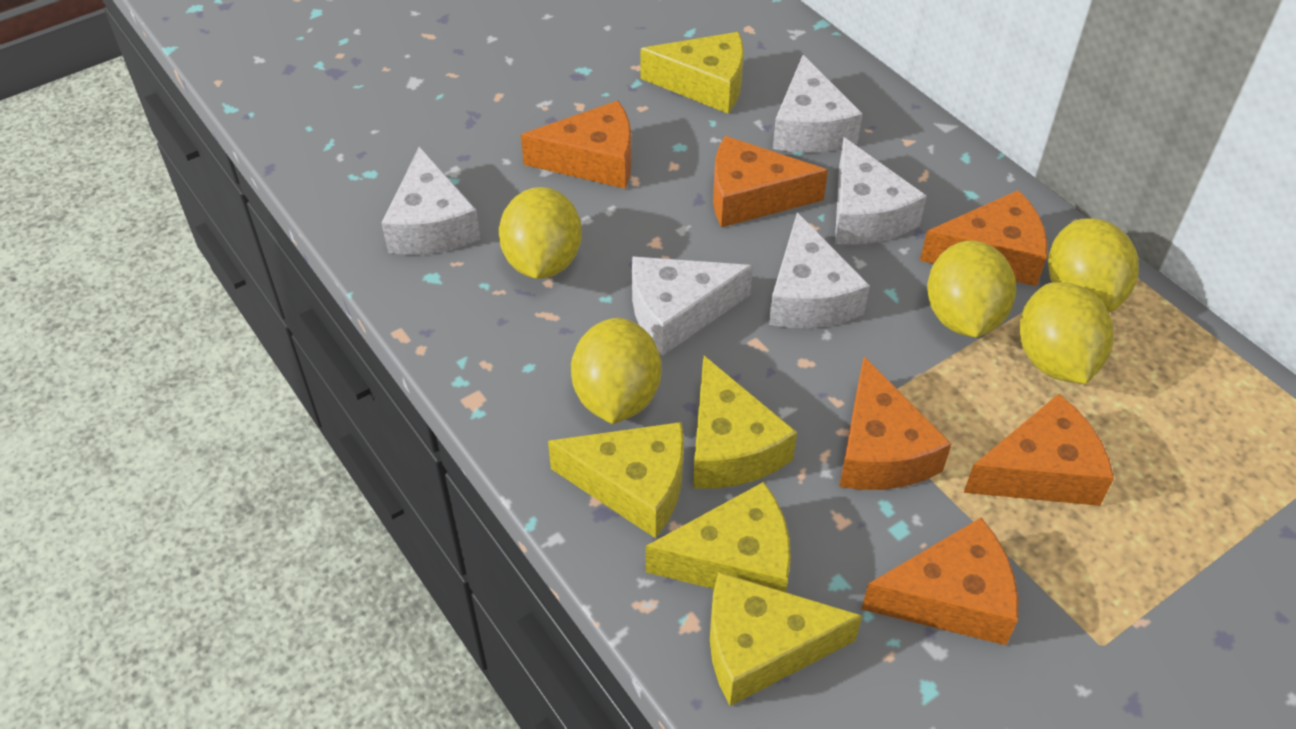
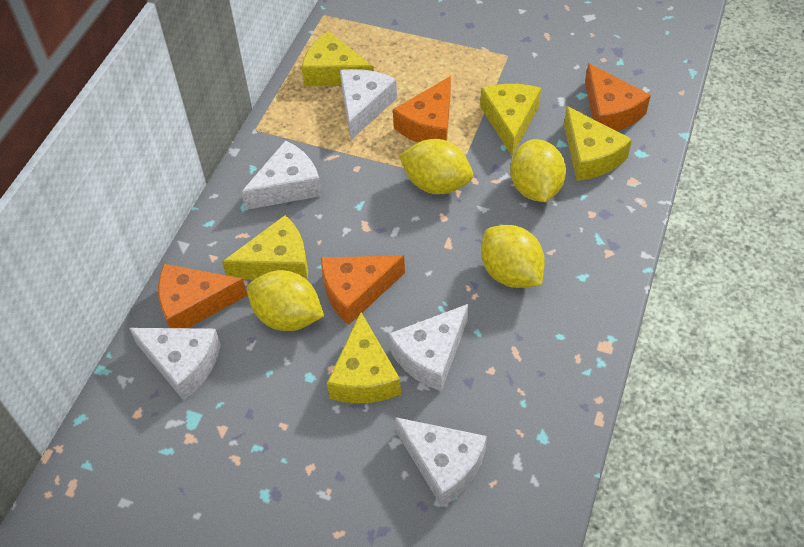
orange cheese: 6 -> 4
yellow lemon: 5 -> 4

